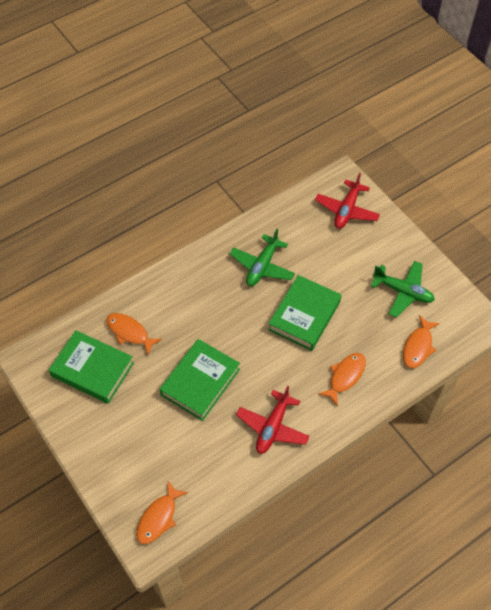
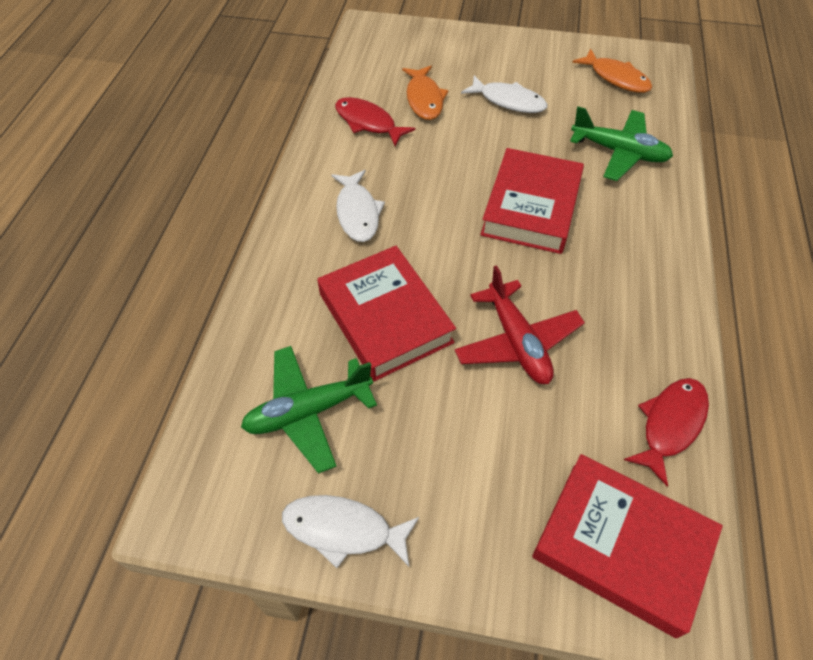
green book: 3 -> 0
orange fish: 4 -> 2
red book: 0 -> 3
red fish: 0 -> 2
red plane: 2 -> 1
white fish: 0 -> 3

